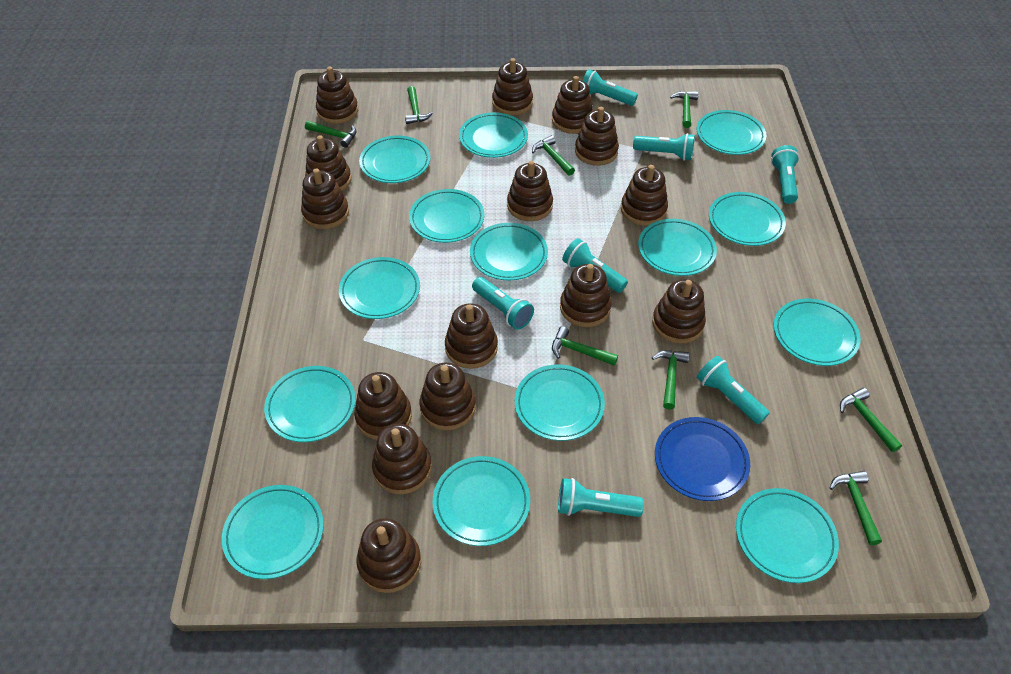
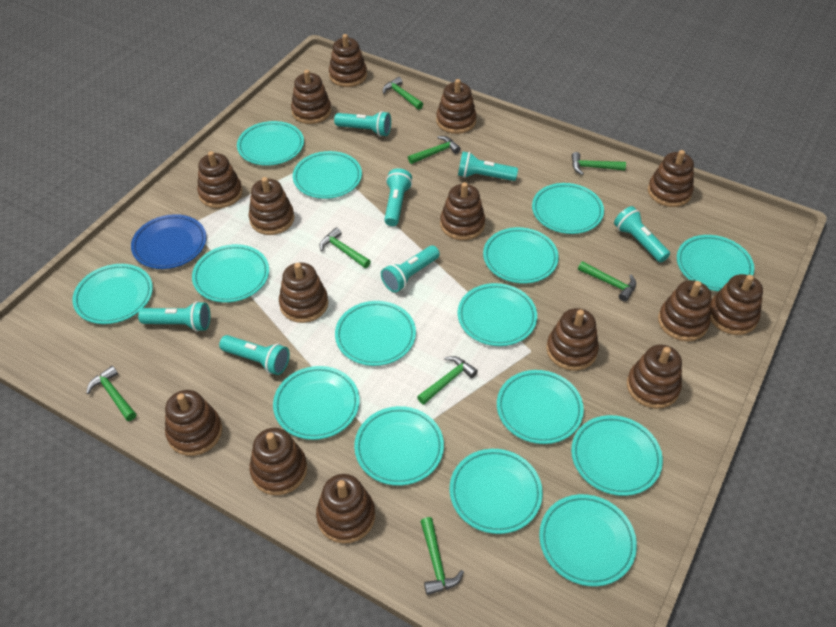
turquoise plate: 14 -> 15

